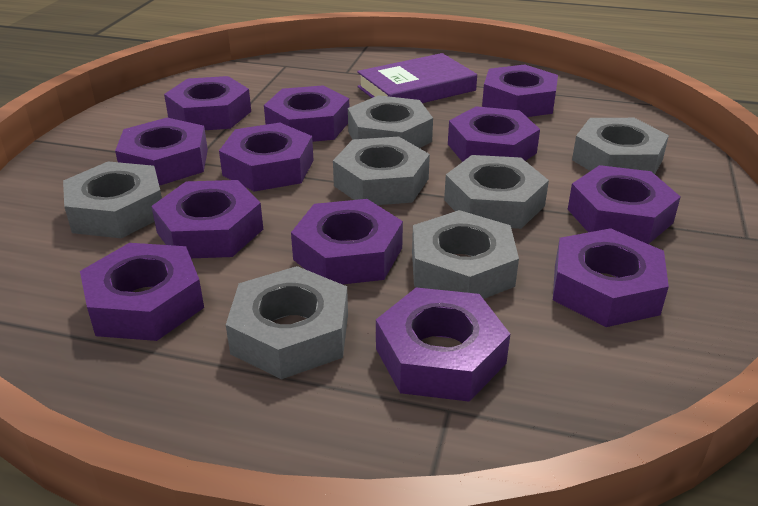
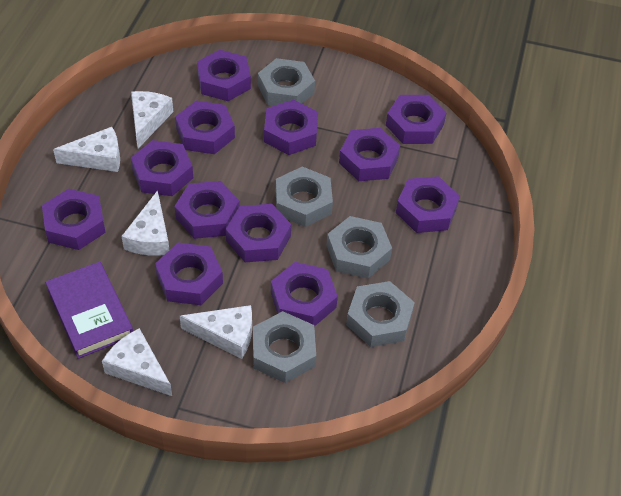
grey nut: 7 -> 5
white cheese: 0 -> 5

